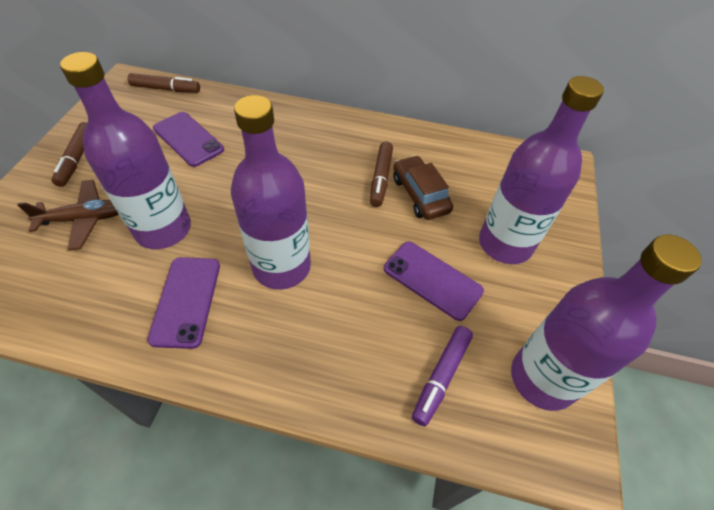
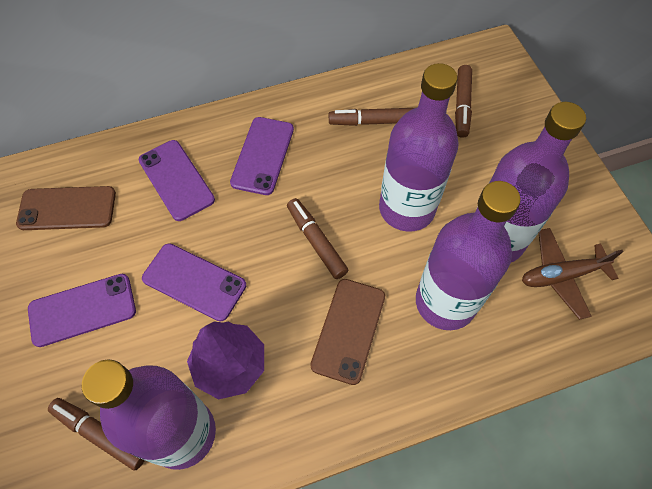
brown car: 1 -> 0
brown marker: 3 -> 4
brown phone: 0 -> 2
purple marker: 1 -> 0
purple phone: 3 -> 4
purple tree: 0 -> 1

